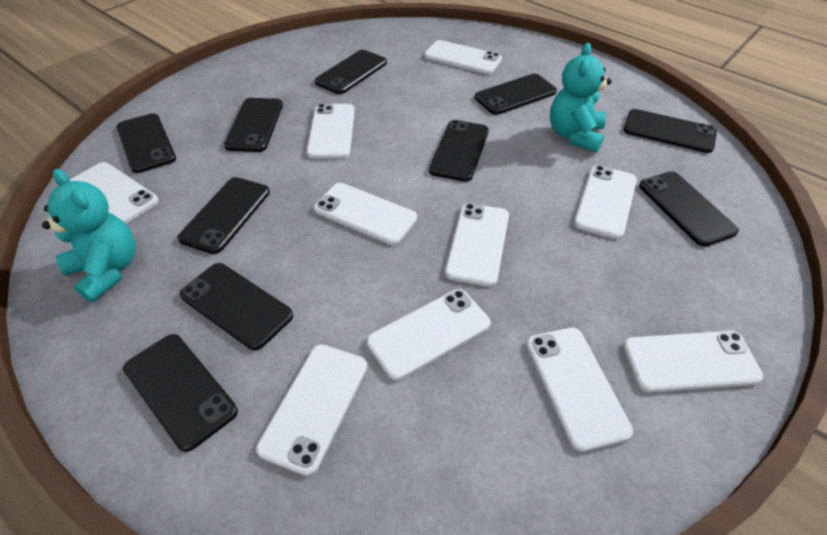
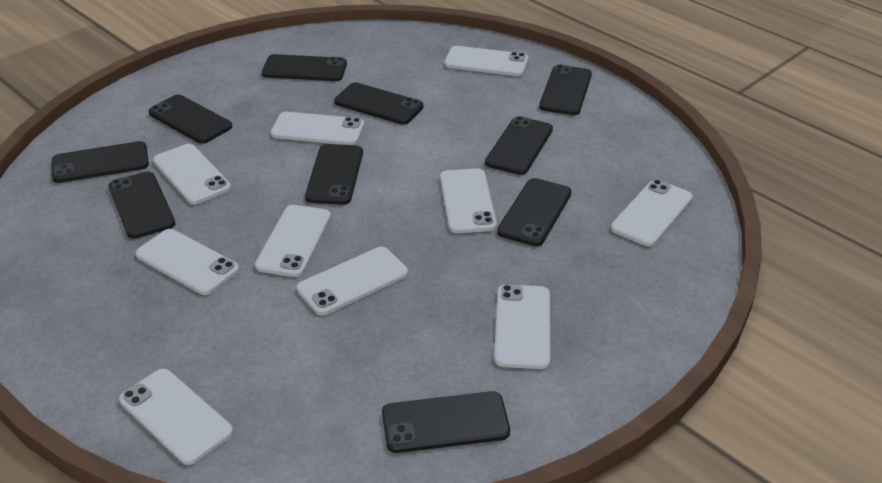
turquoise teddy bear: 2 -> 0

